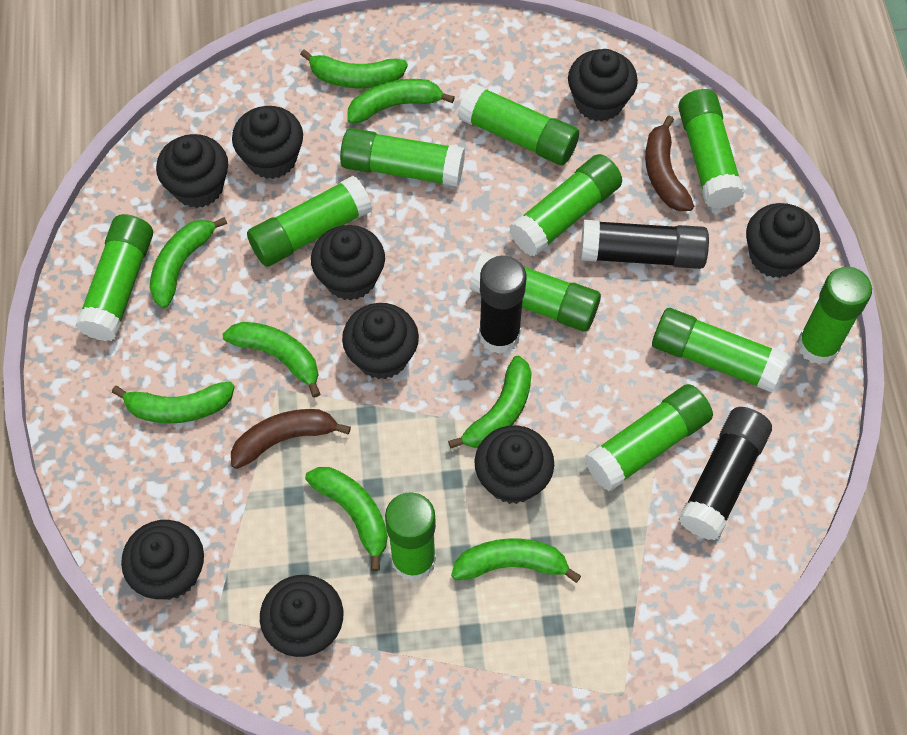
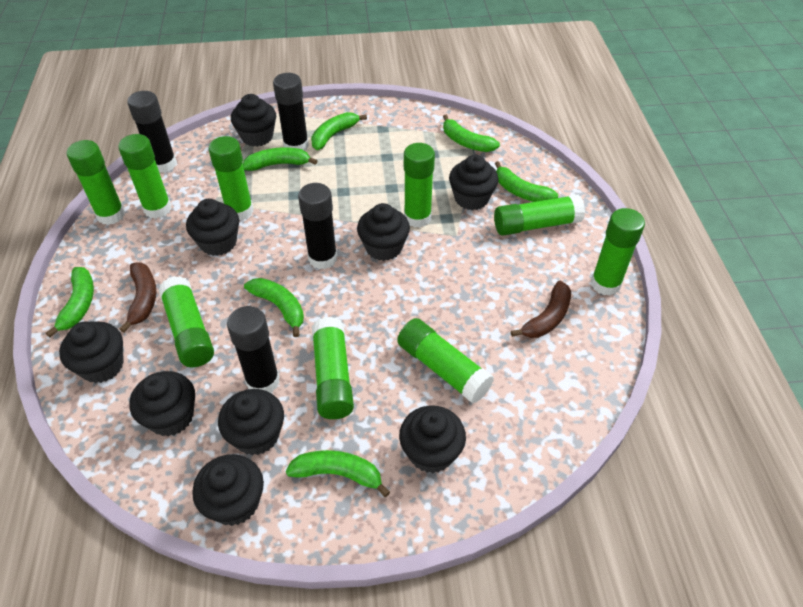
black glue stick: 3 -> 4
green banana: 8 -> 7
green glue stick: 11 -> 9

